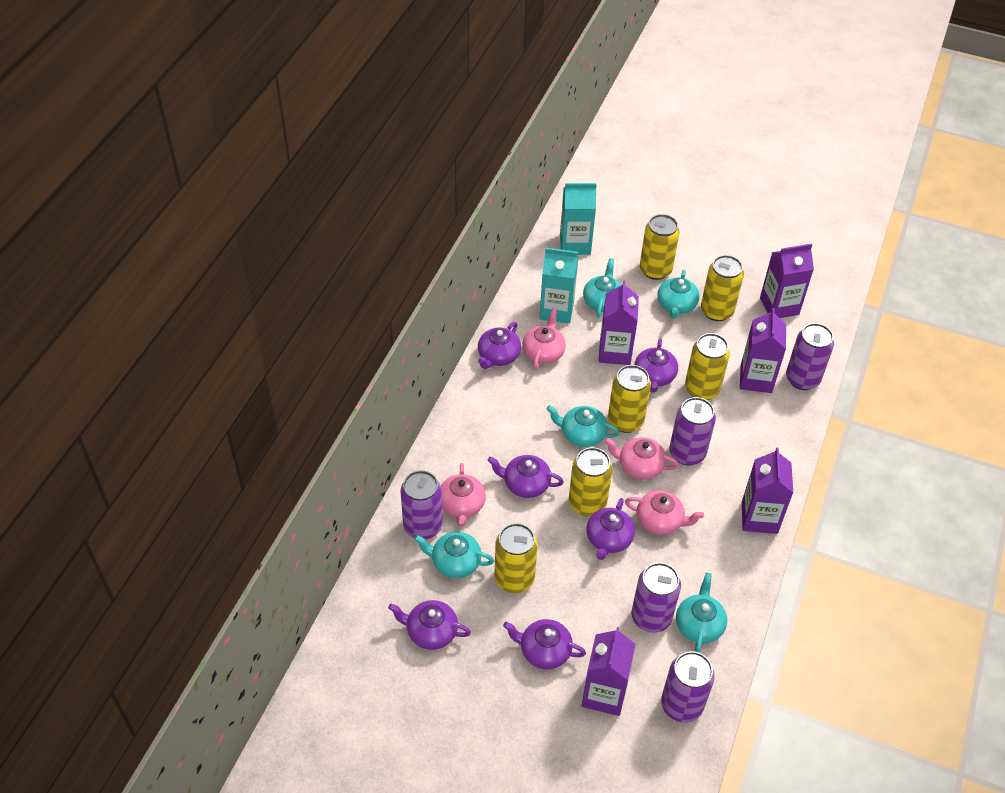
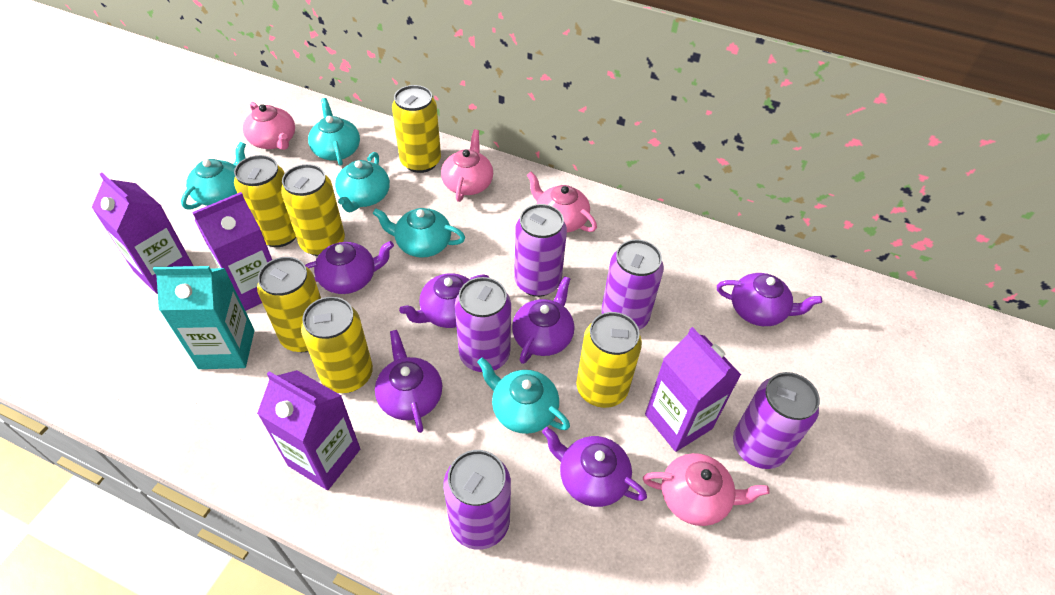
purple carton: 5 -> 4
turquoise carton: 2 -> 1

